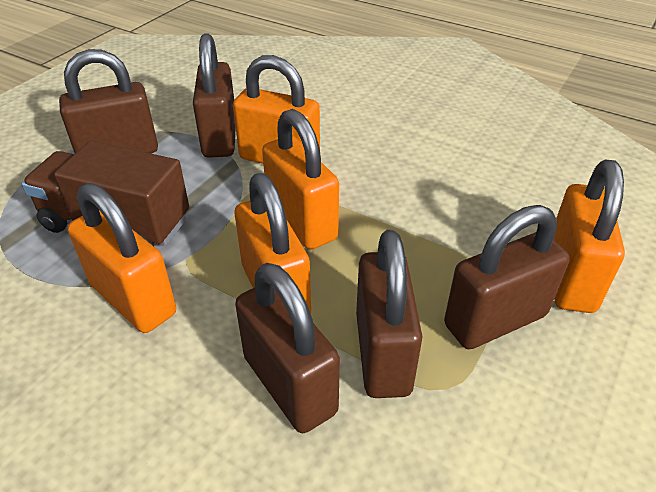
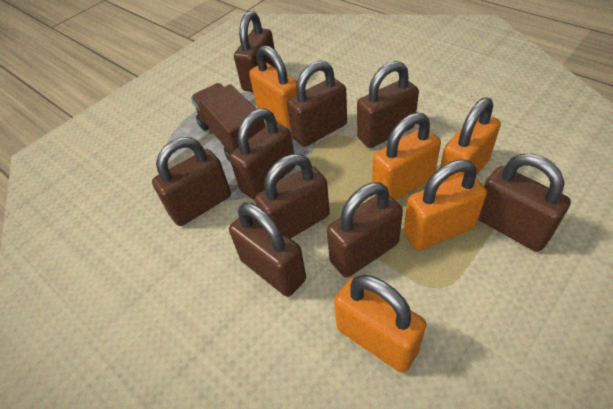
brown padlock: 5 -> 9

